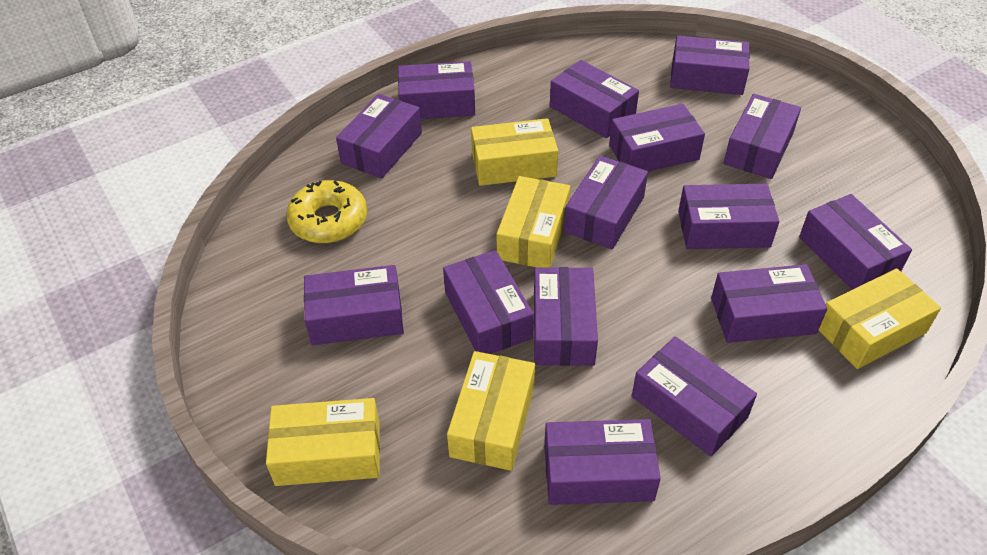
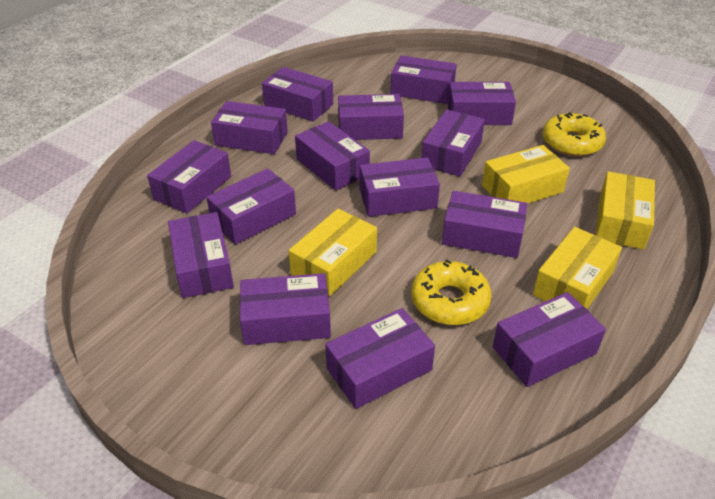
yellow box: 5 -> 4
yellow donut: 1 -> 2

